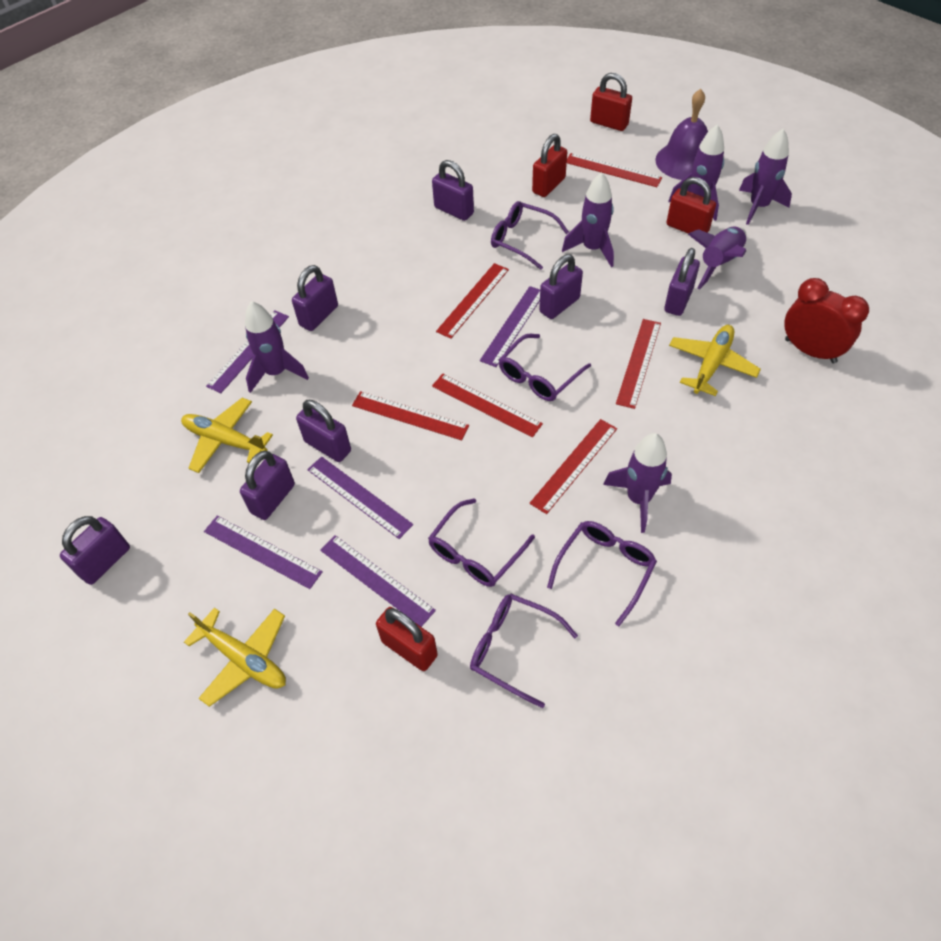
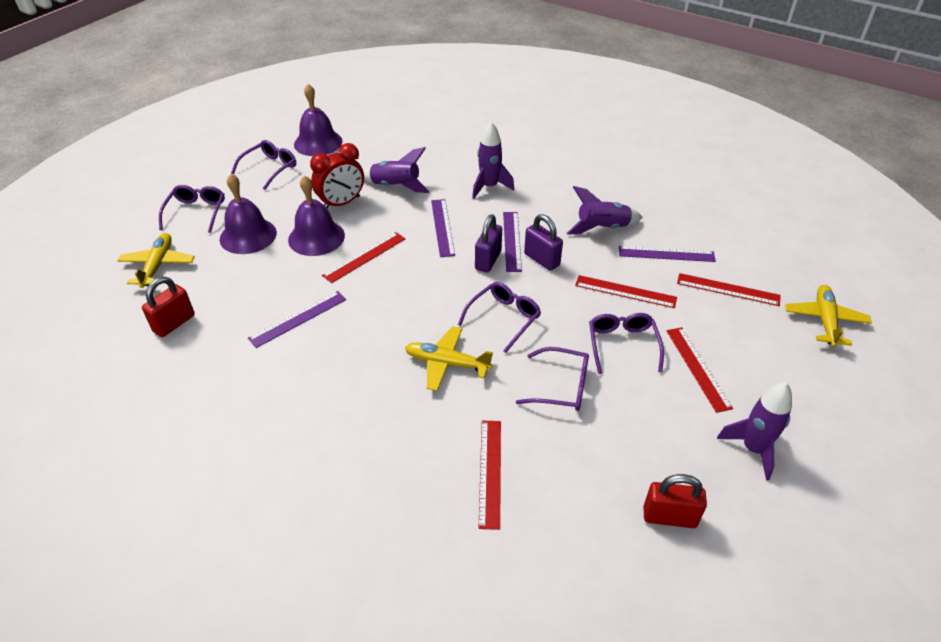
purple bell: 1 -> 3
purple padlock: 7 -> 2
purple rocket: 6 -> 4
purple ruler: 5 -> 4
red padlock: 4 -> 2
red ruler: 6 -> 5

